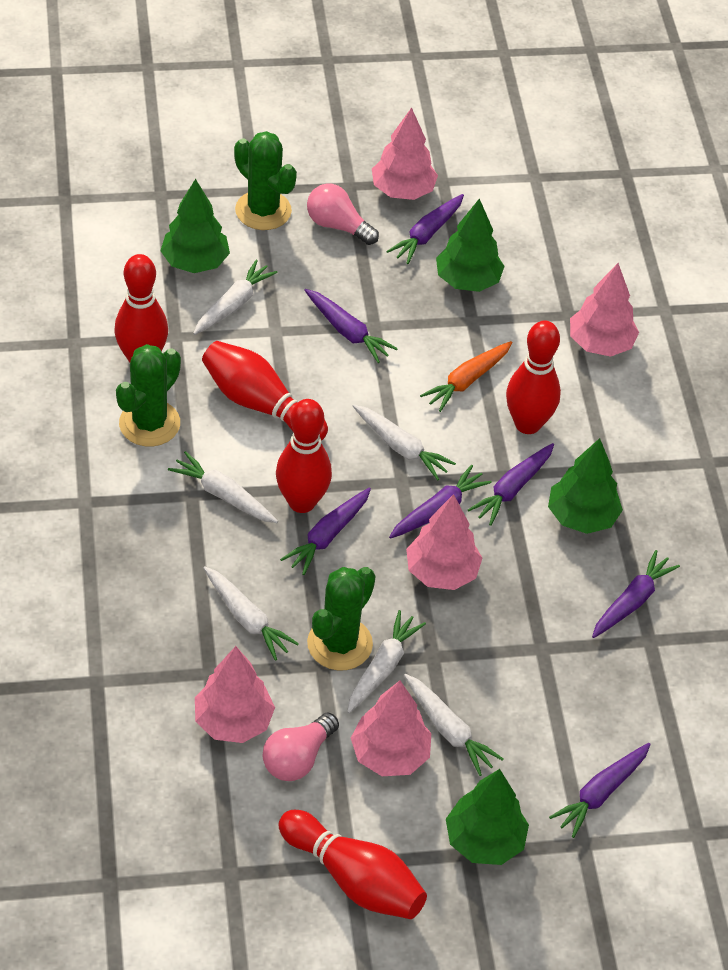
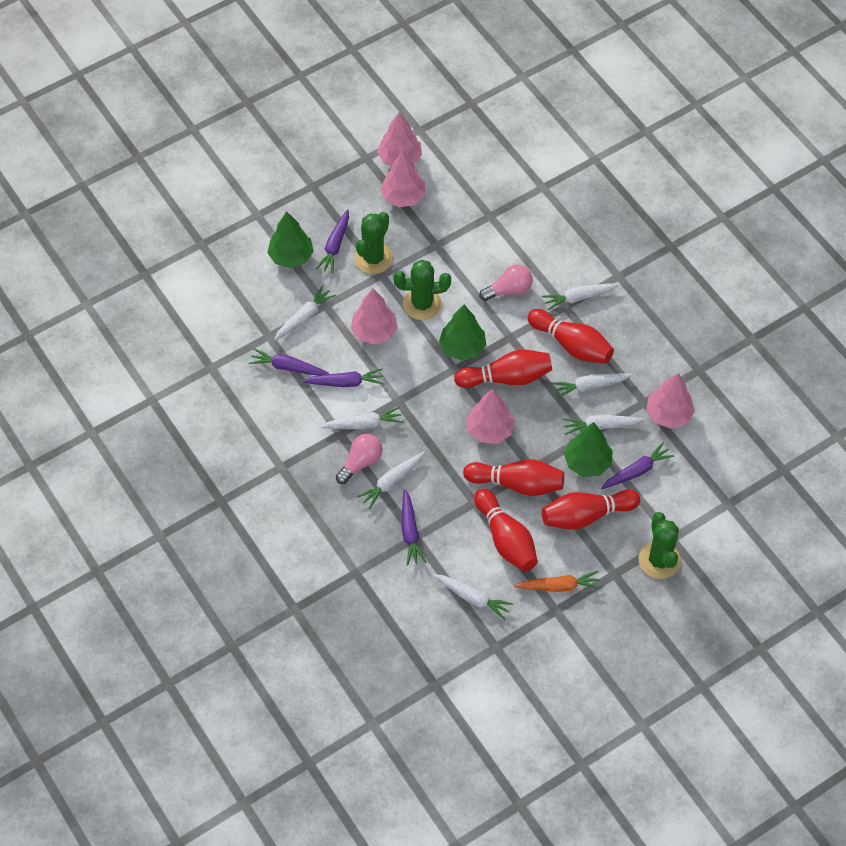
green tree: 4 -> 3
purple carrot: 7 -> 5
white carrot: 6 -> 7

